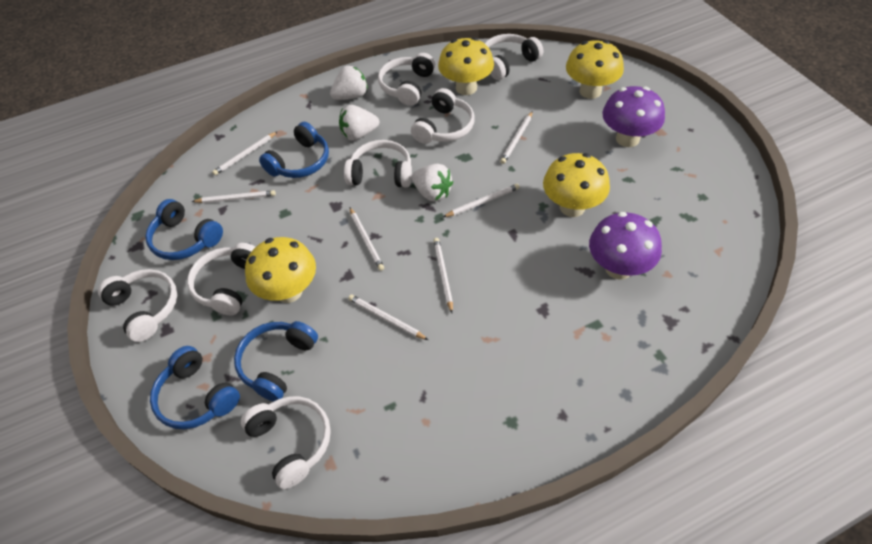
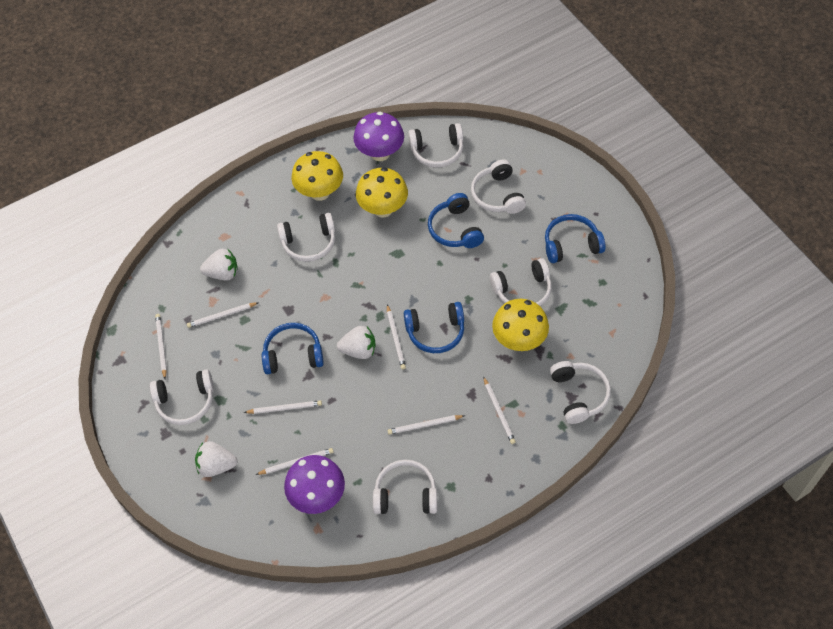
yellow mushroom: 4 -> 3

